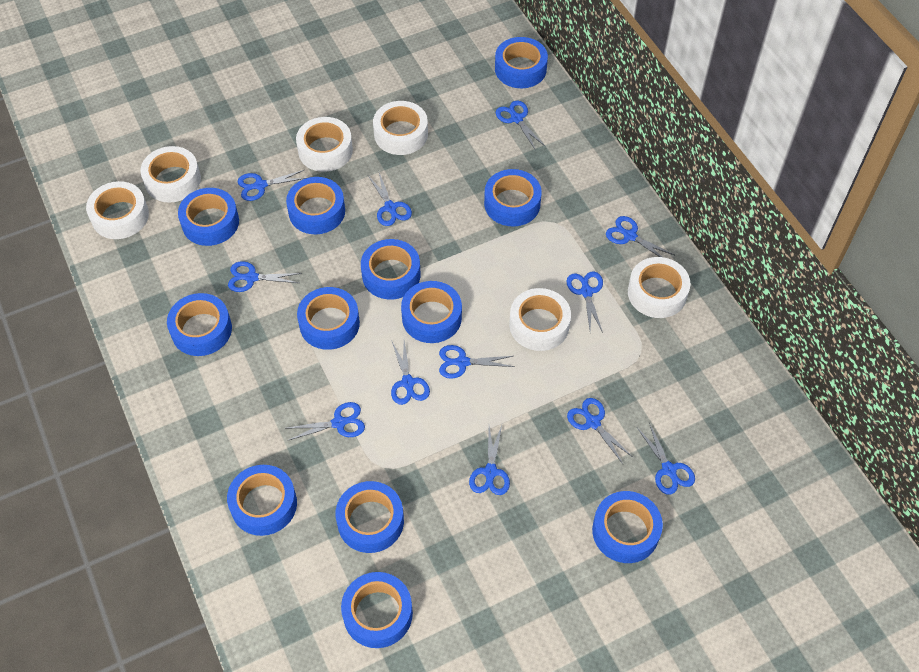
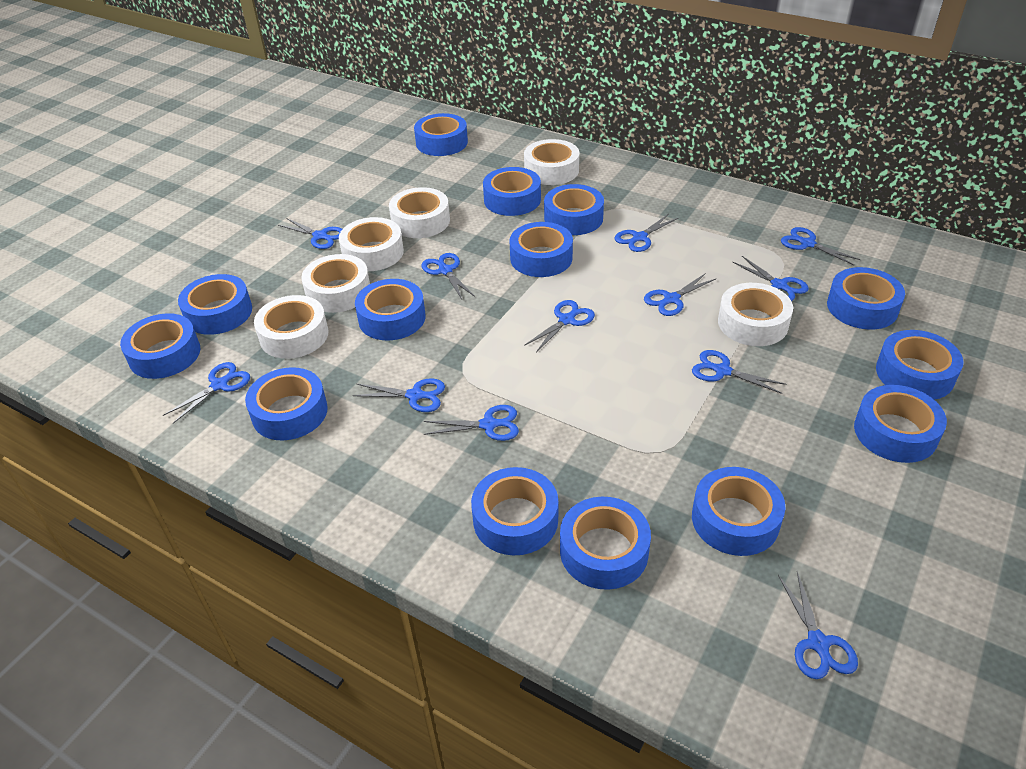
blue tape: 12 -> 14

